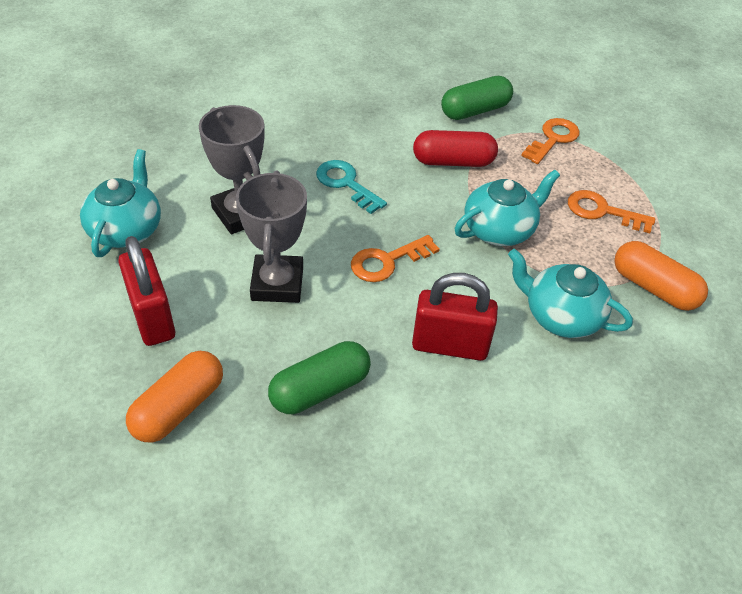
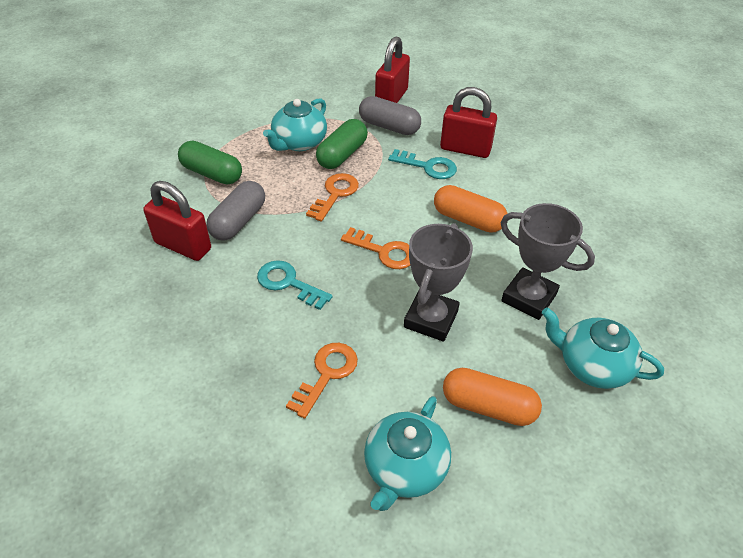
grey capsule: 0 -> 2
red capsule: 1 -> 0
red padlock: 2 -> 3
turquoise key: 1 -> 2

